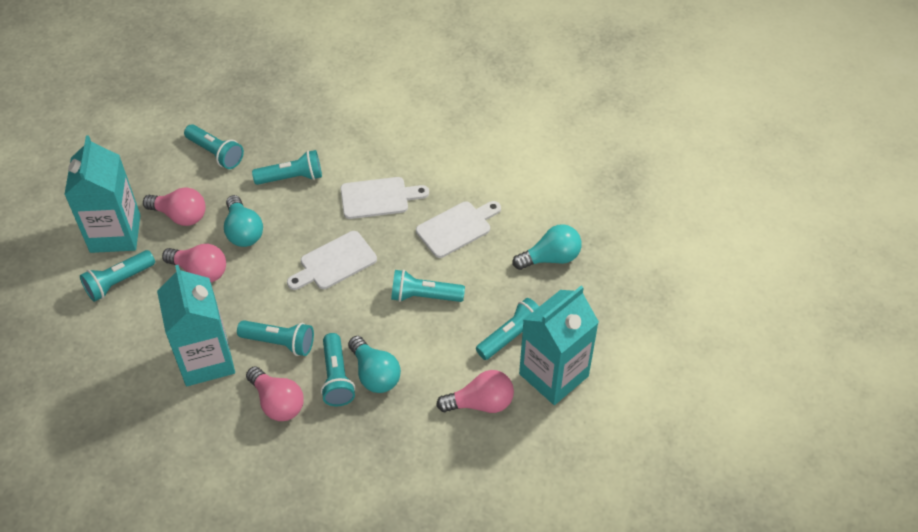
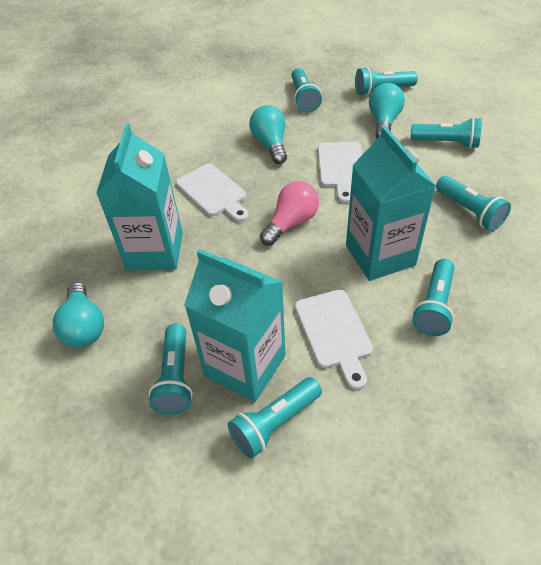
pink light bulb: 4 -> 1

